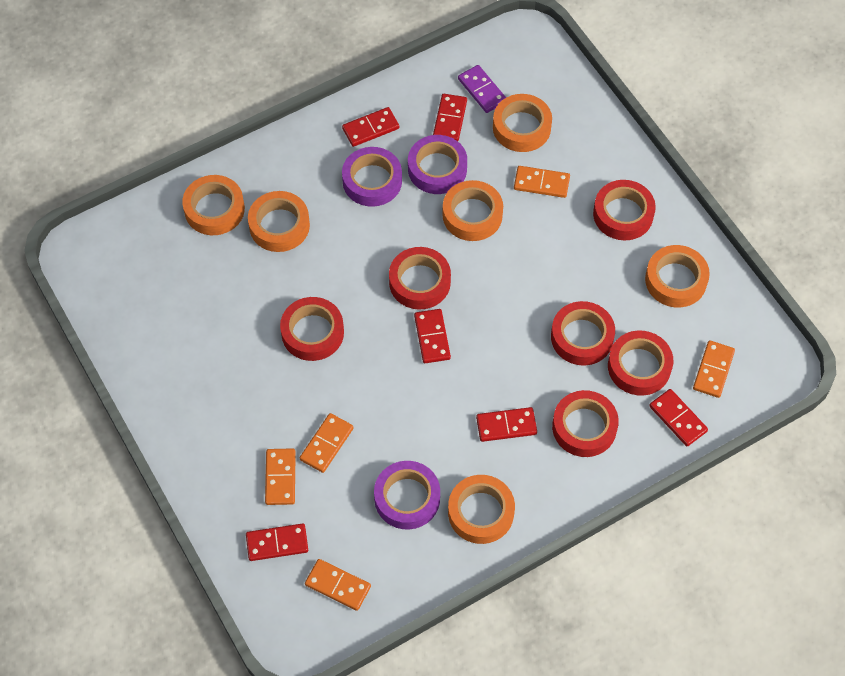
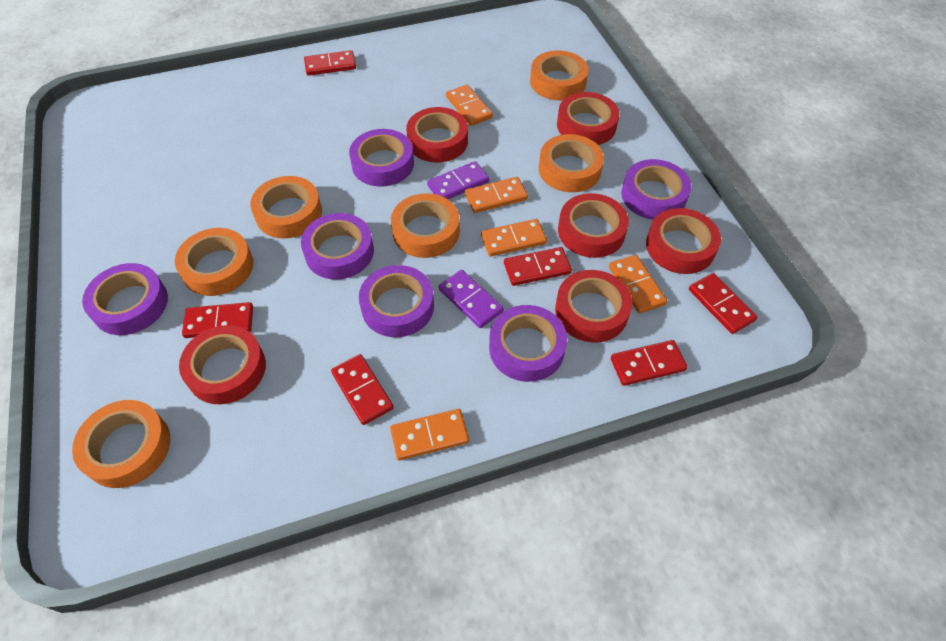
purple domino: 1 -> 2
purple tape: 3 -> 6

